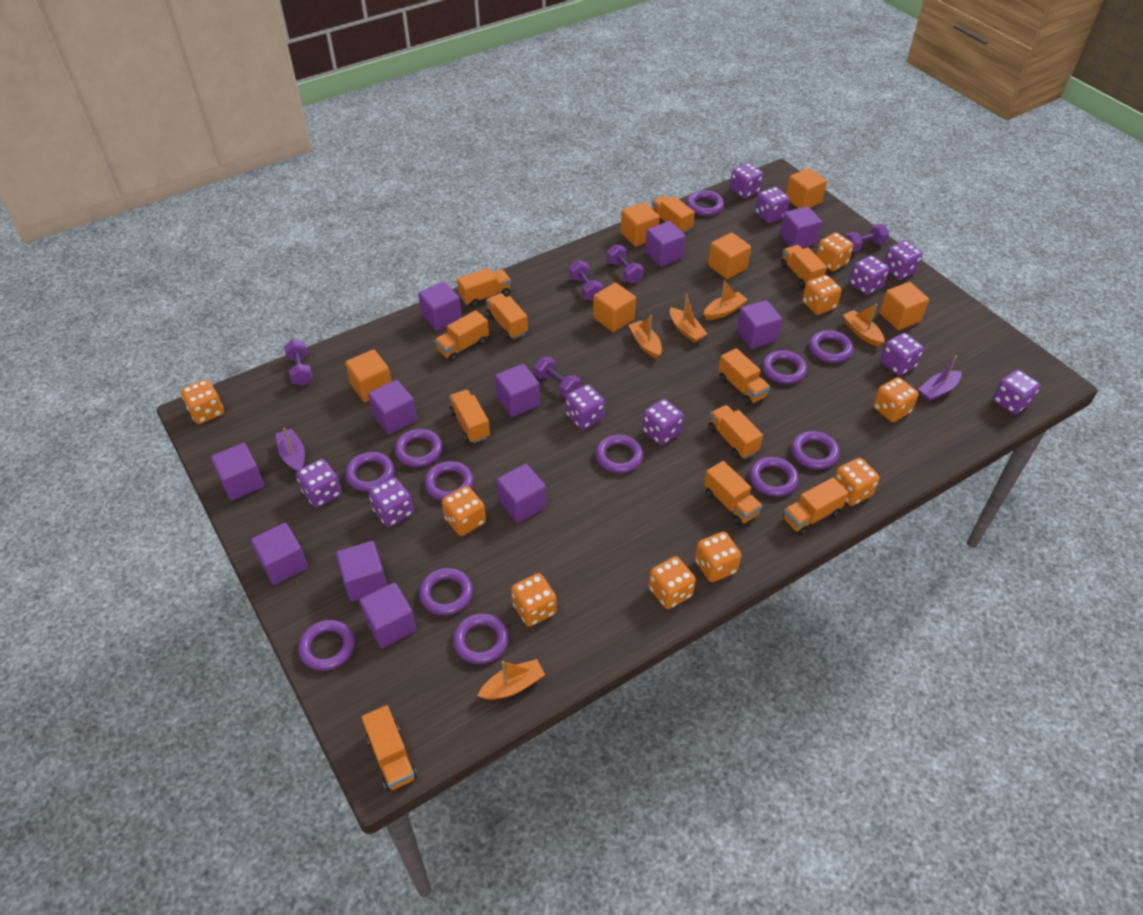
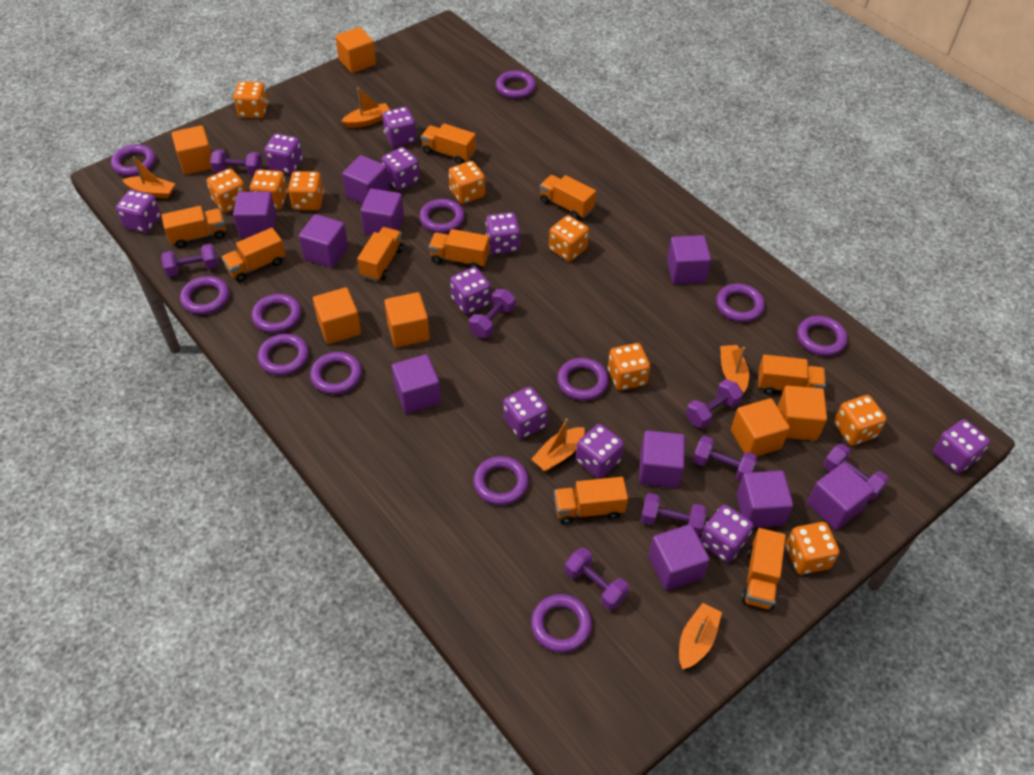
orange truck: 11 -> 9
purple boat: 2 -> 0
purple cube: 11 -> 10
purple dumbbell: 5 -> 8

